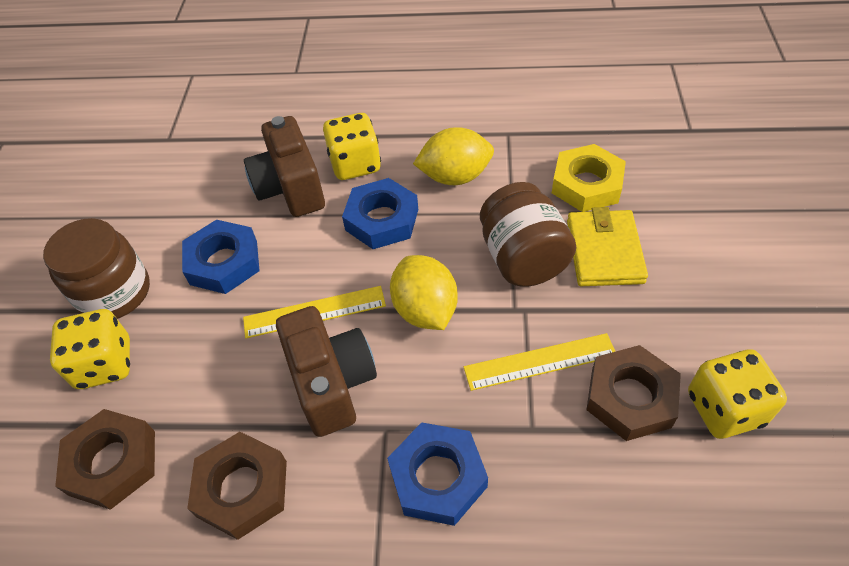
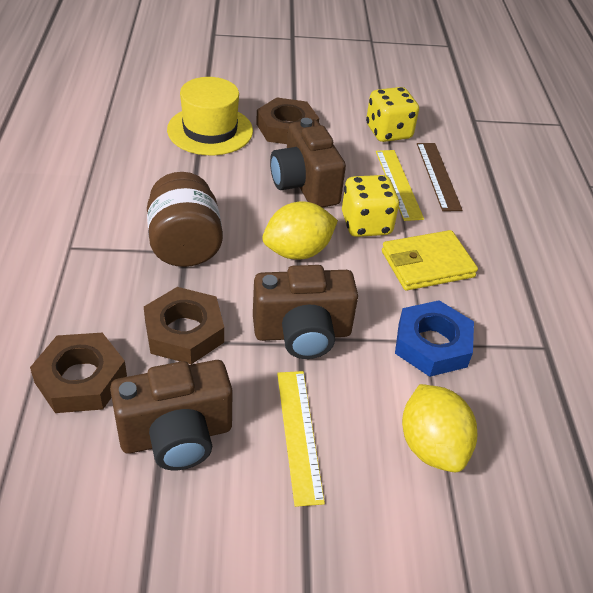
blue nut: 3 -> 1
brown camera: 2 -> 3
brown jar: 2 -> 1
brown ruler: 0 -> 1
yellow dice: 3 -> 2
yellow hat: 0 -> 1
yellow nut: 1 -> 0

